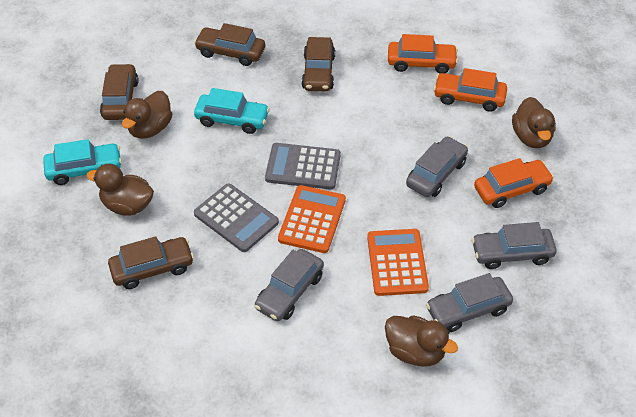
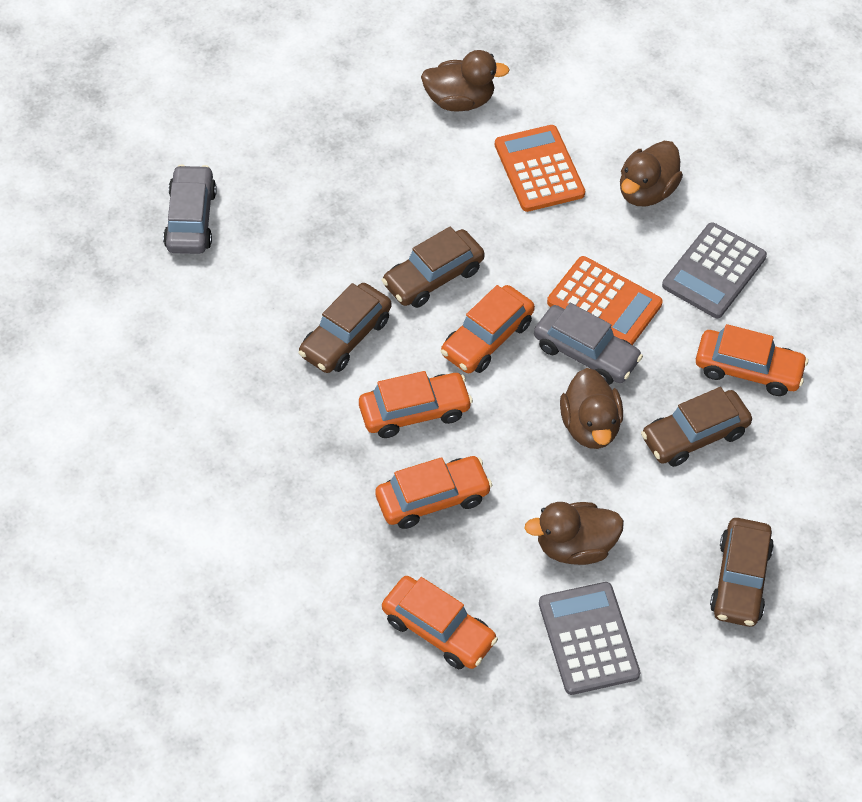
grey car: 4 -> 2
orange car: 3 -> 5
turquoise car: 2 -> 0

